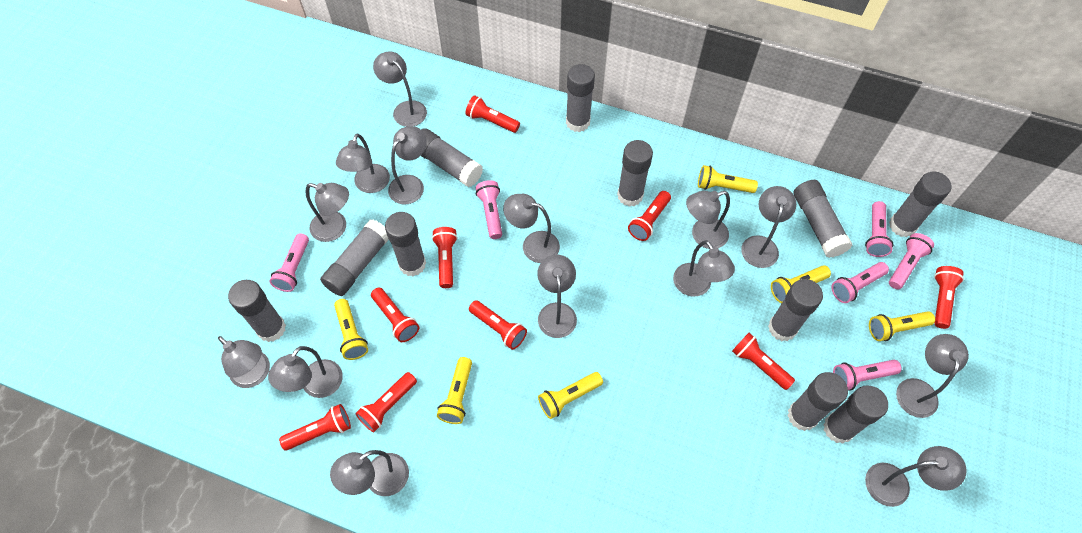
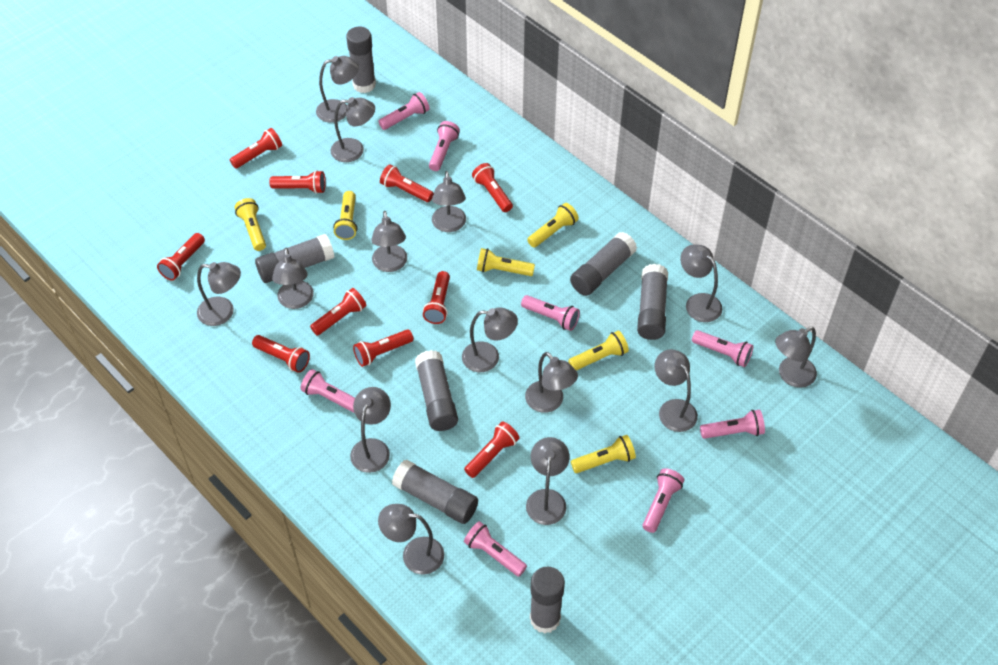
grey glue stick: 11 -> 7
pink flashlight: 6 -> 8
red flashlight: 9 -> 10

